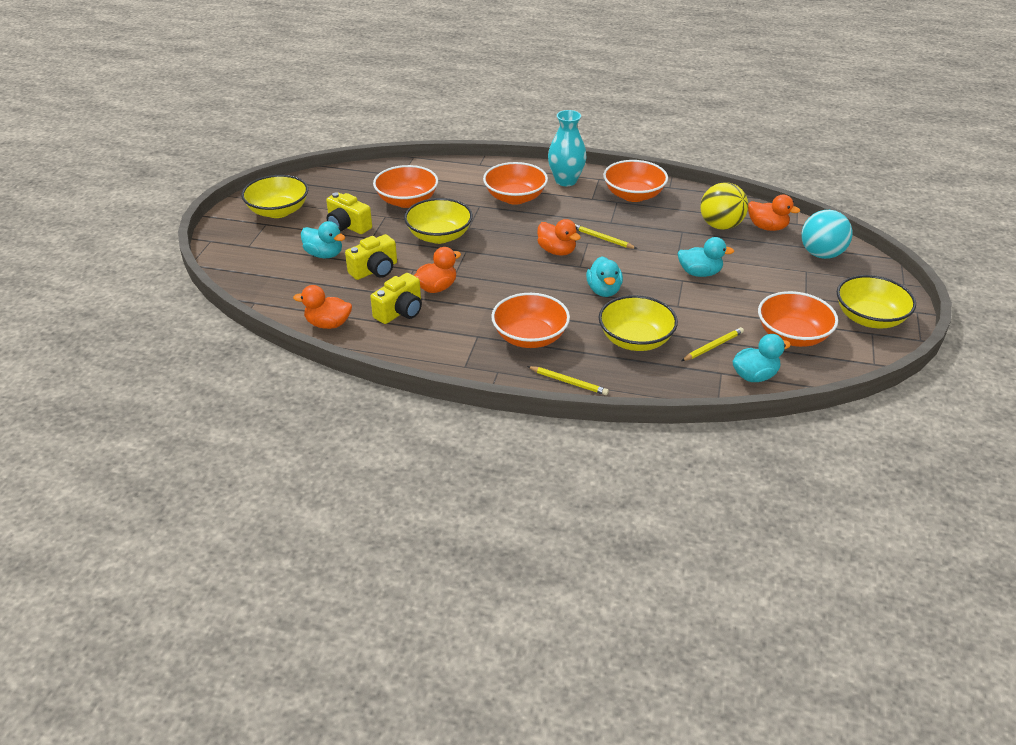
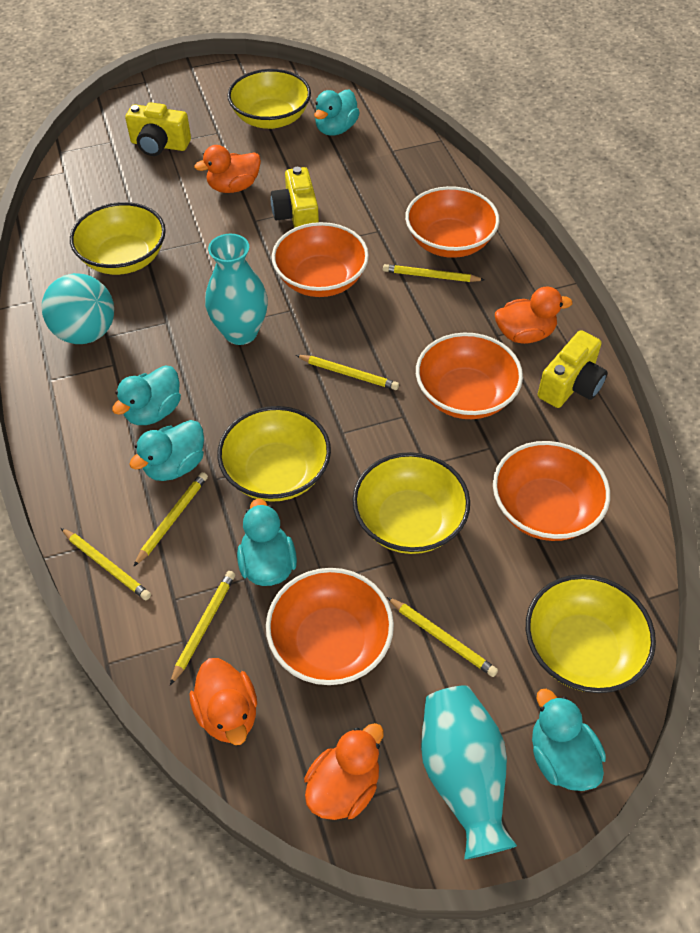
turquoise duck: 4 -> 5
turquoise vase: 1 -> 2
yellow ball: 1 -> 0
yellow bowl: 4 -> 5
yellow pencil: 3 -> 6

